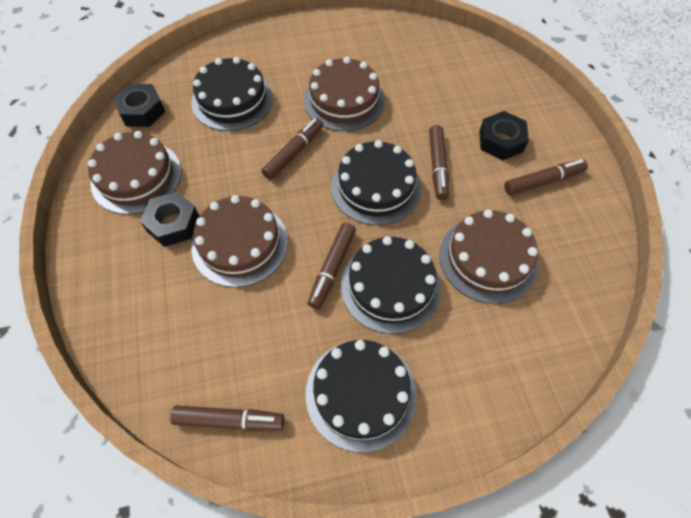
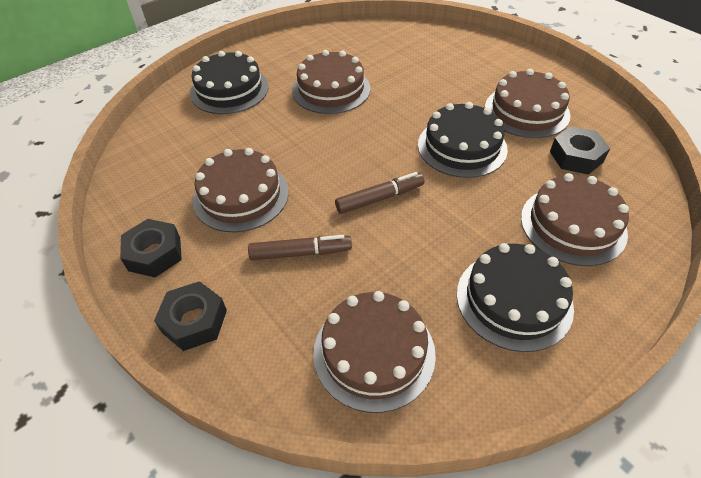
black cake: 4 -> 3
brown cake: 4 -> 5
brown marker: 5 -> 2

